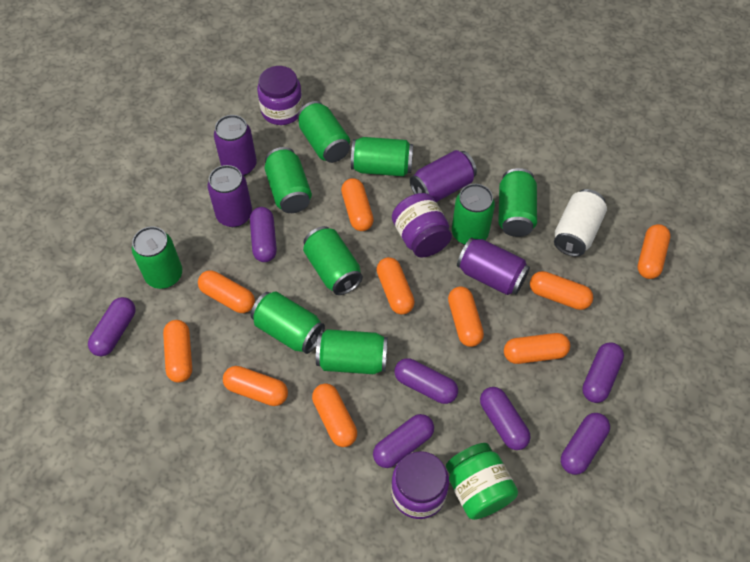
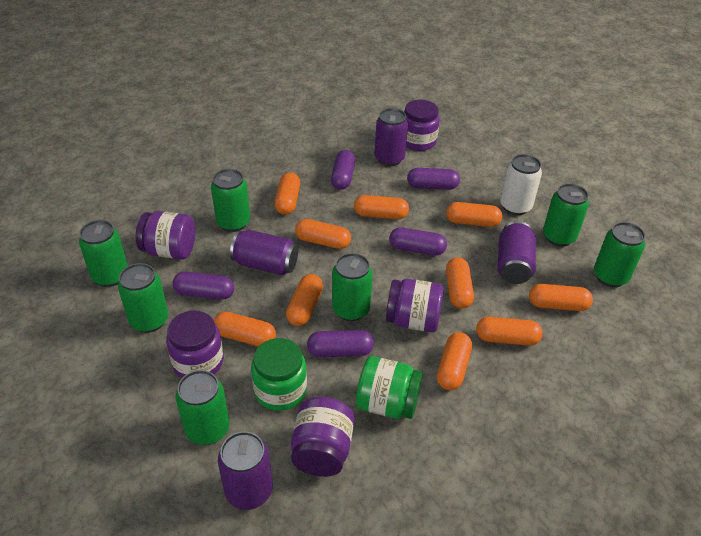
green can: 9 -> 7
green jar: 1 -> 2
purple capsule: 7 -> 5
purple jar: 3 -> 5

